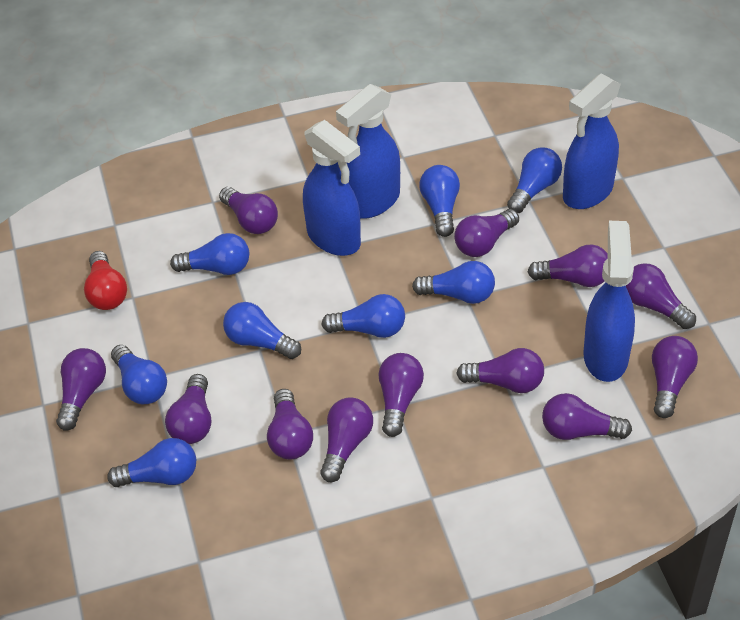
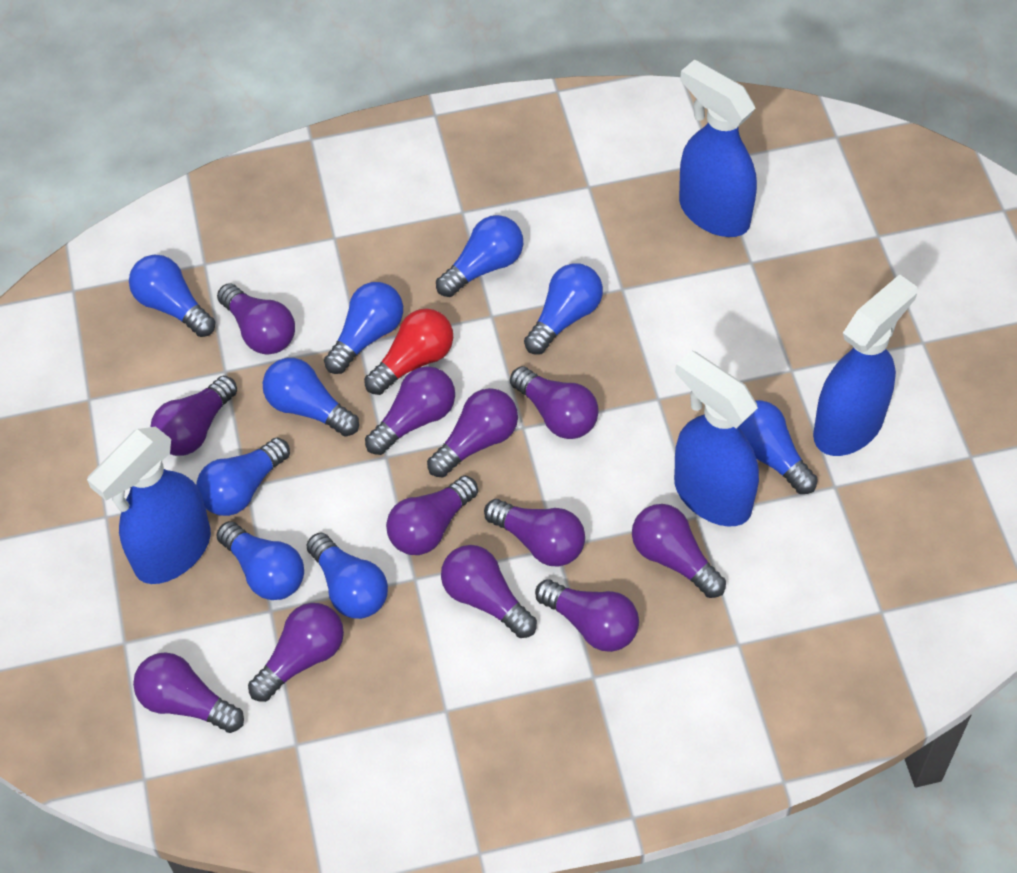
blue light bulb: 8 -> 9

